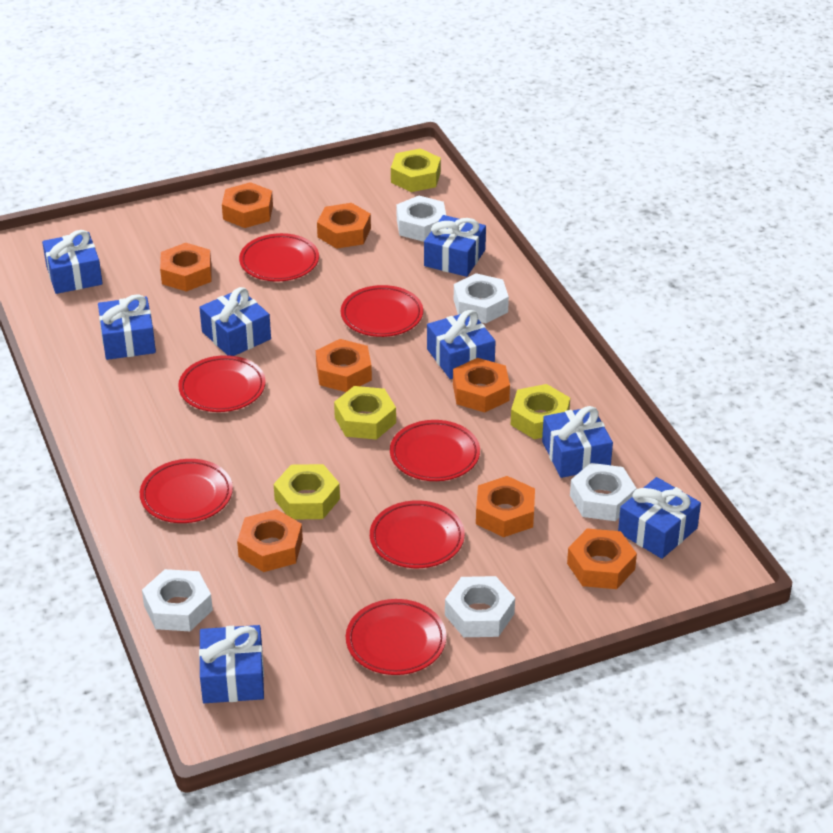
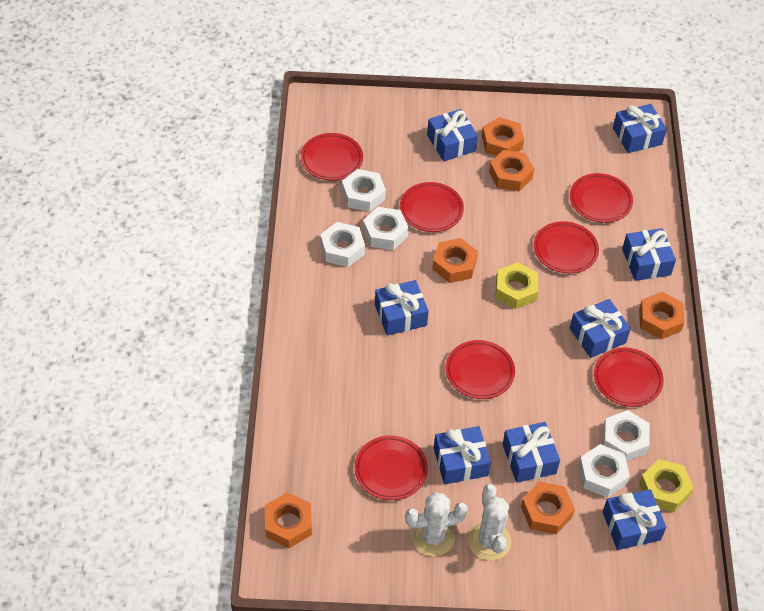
orange nut: 8 -> 6
white cactus: 0 -> 2
yellow nut: 4 -> 2

